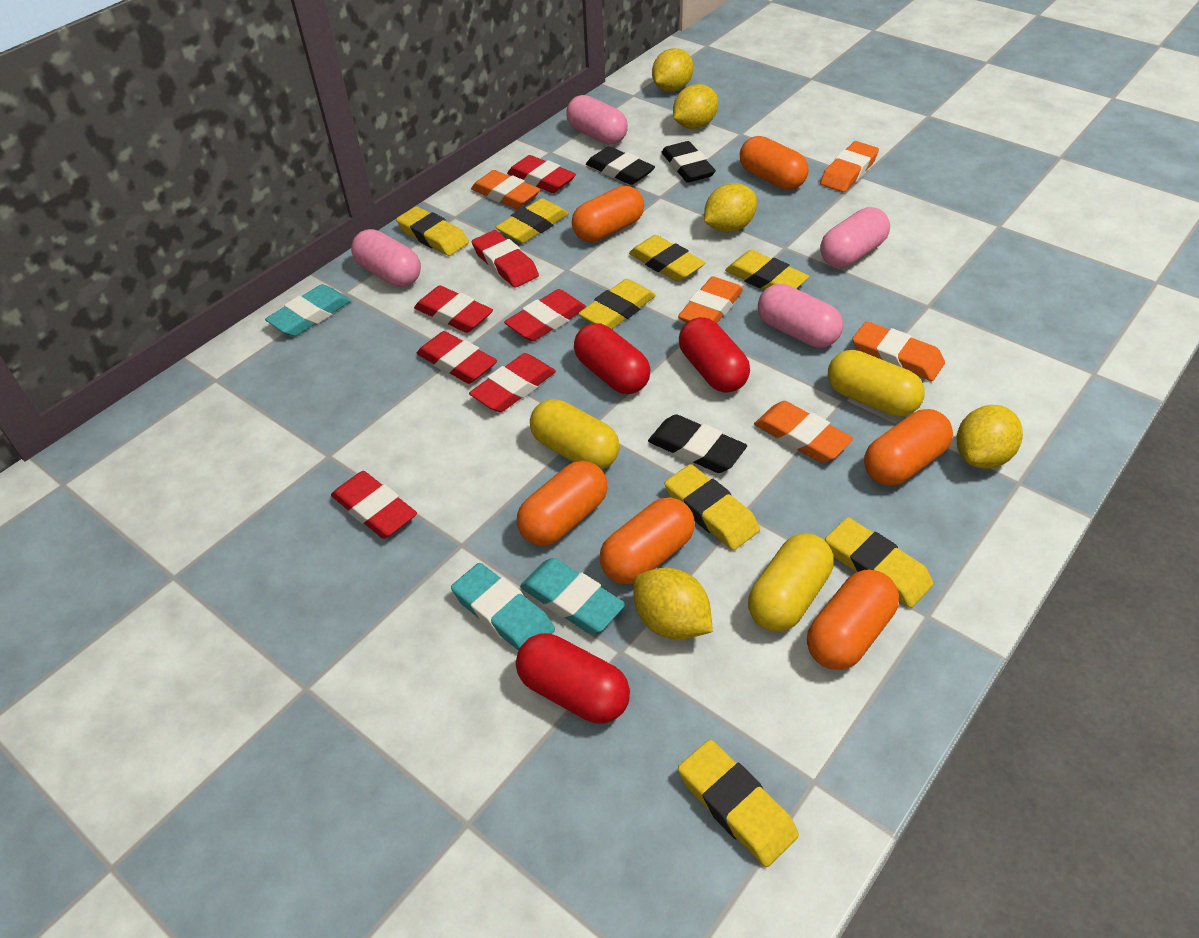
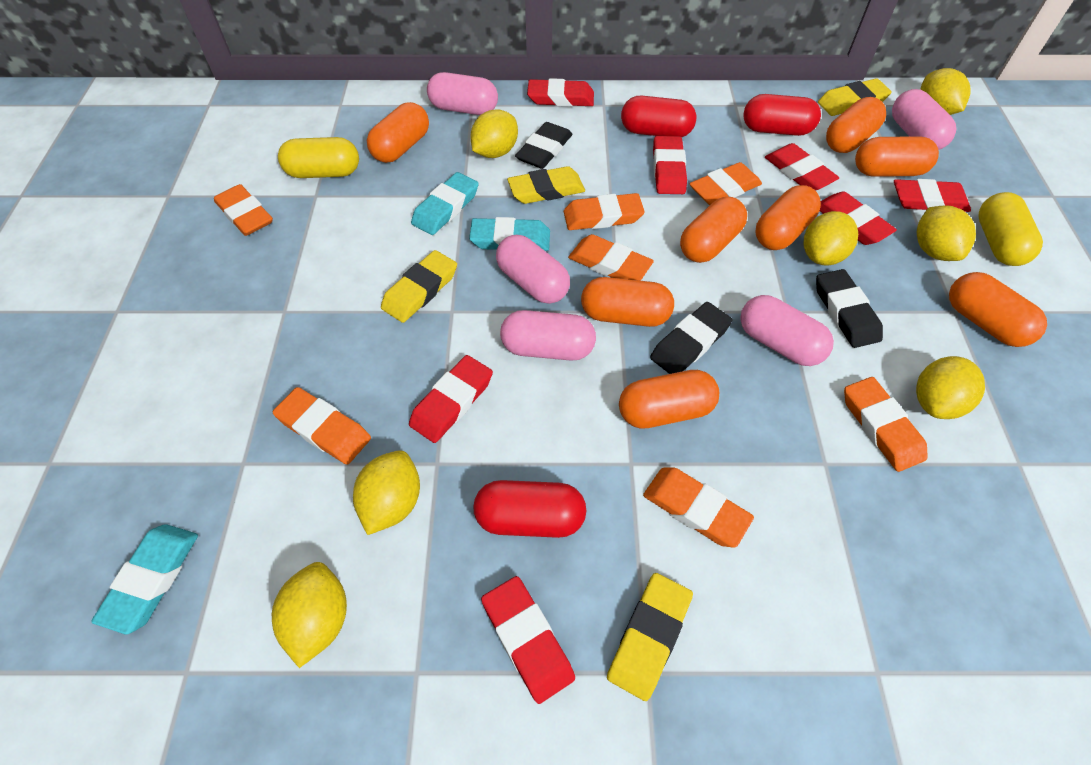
orange capsule: 6 -> 8
orange eraser: 5 -> 7
pink capsule: 4 -> 5
yellow capsule: 3 -> 2
yellow eraser: 8 -> 4
yellow lemon: 5 -> 7

